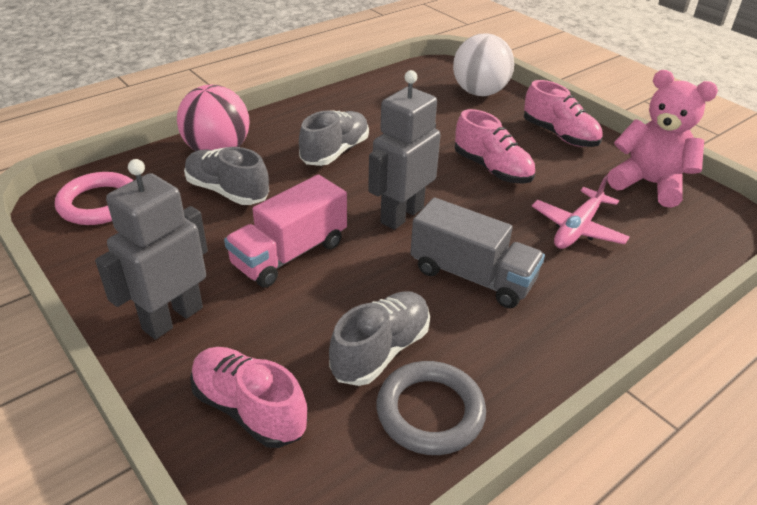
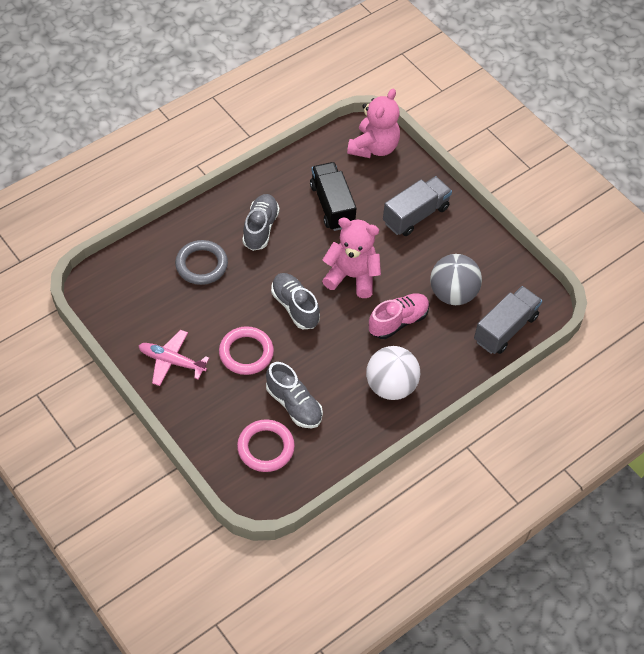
black truck: 0 -> 1
grey ball: 0 -> 1
grey robot: 2 -> 0
grey truck: 1 -> 2
pink ball: 1 -> 0
pink ring: 1 -> 2
pink shoe: 3 -> 1
pink teddy bear: 1 -> 2
pink truck: 1 -> 0

